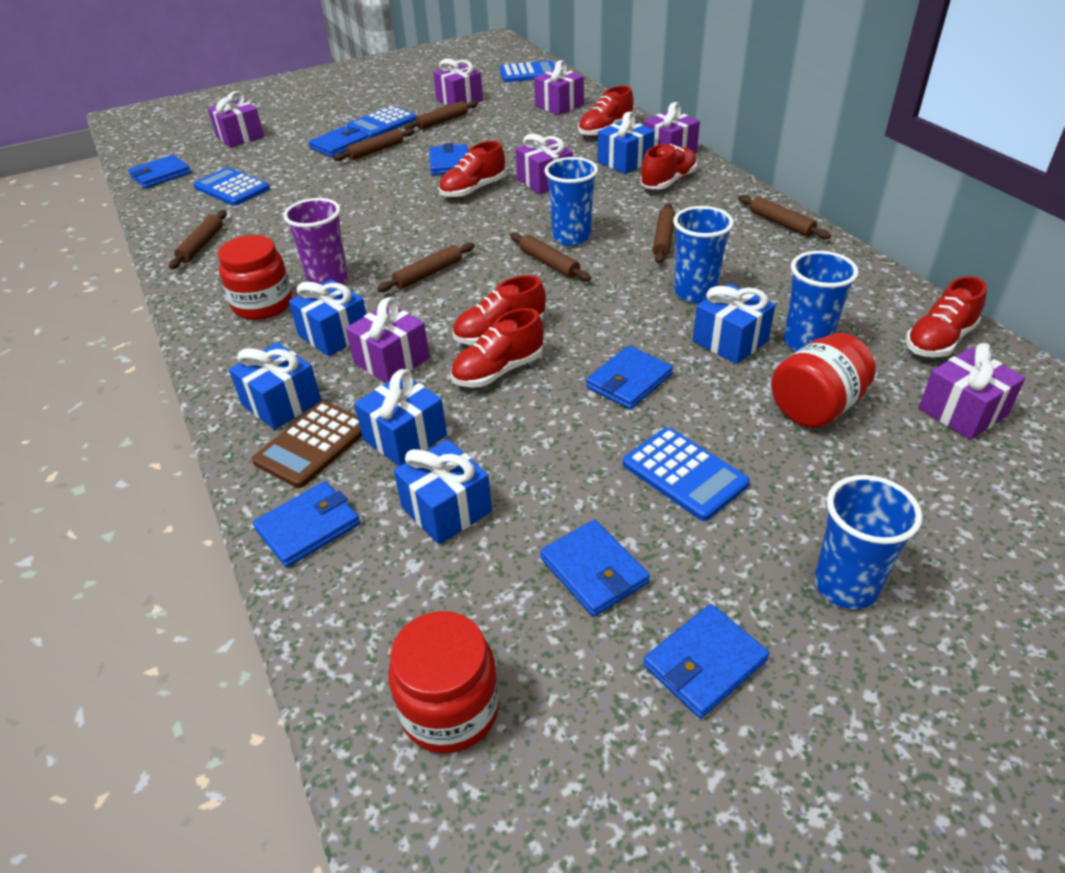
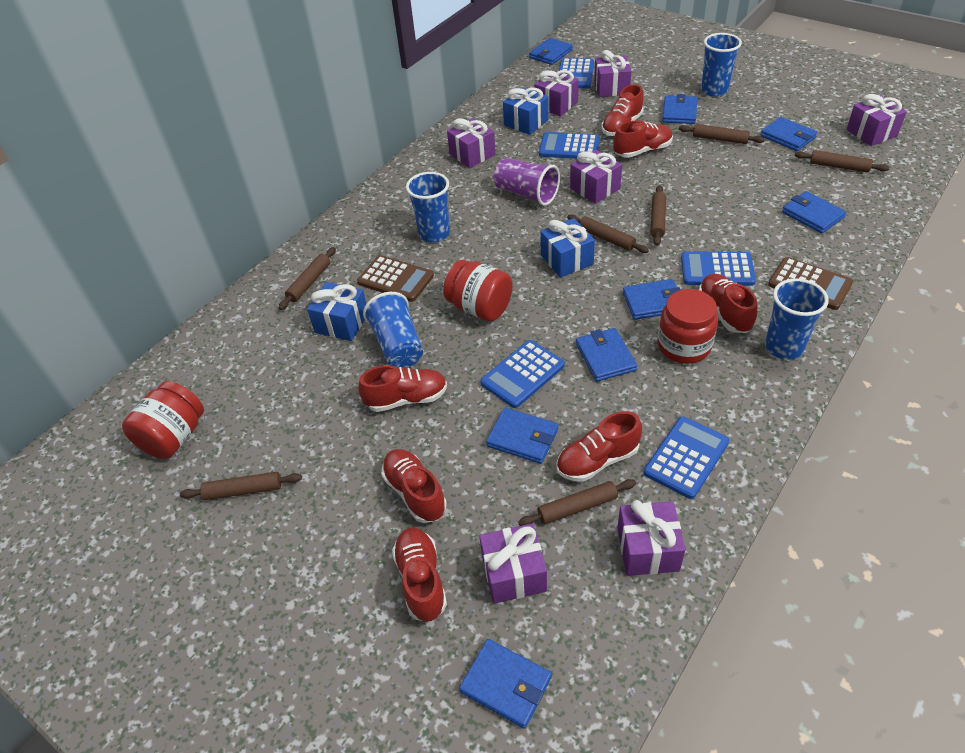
blue calculator: 4 -> 5
blue gift: 6 -> 3
blue wallet: 7 -> 8
brown calculator: 1 -> 2
red shoe: 6 -> 7

